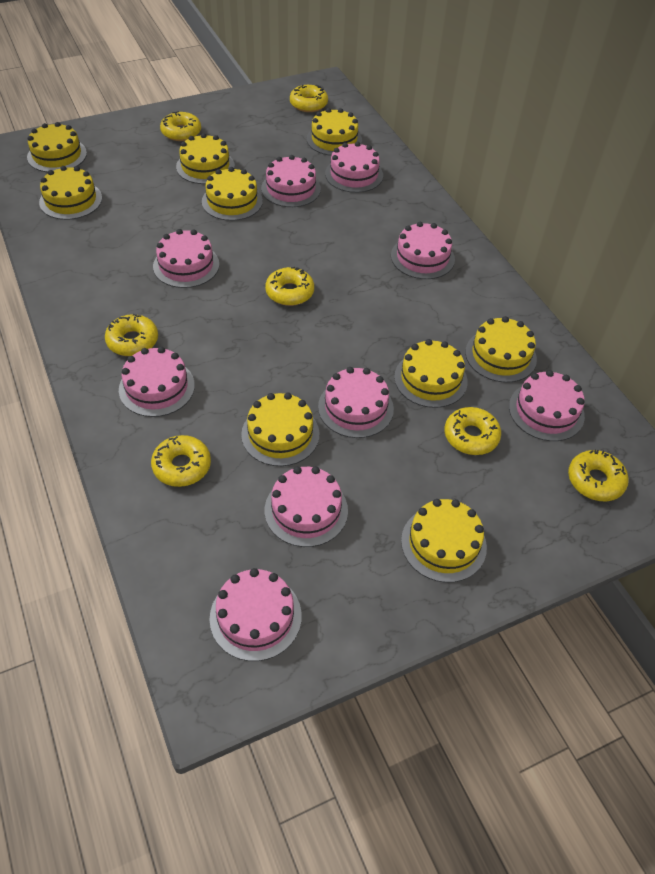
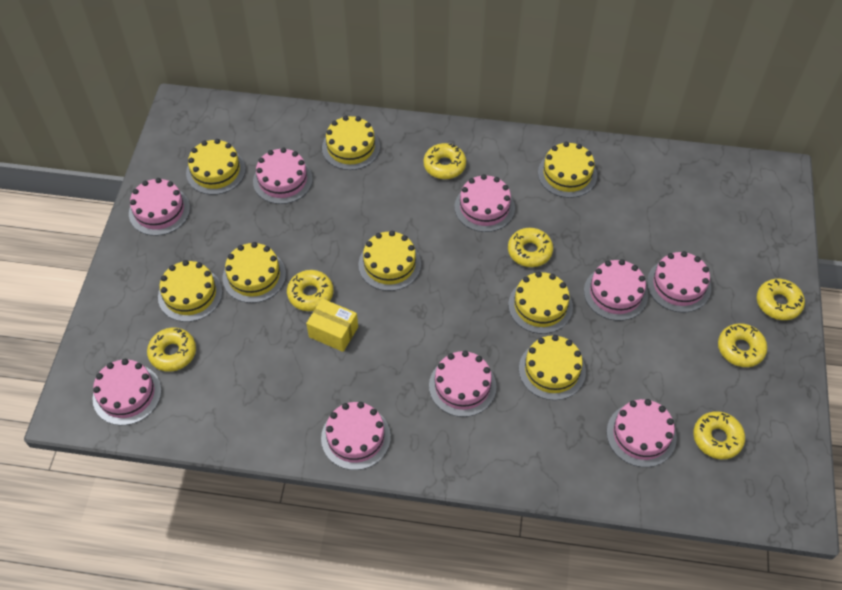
yellow box: 0 -> 1
yellow cake: 9 -> 8

